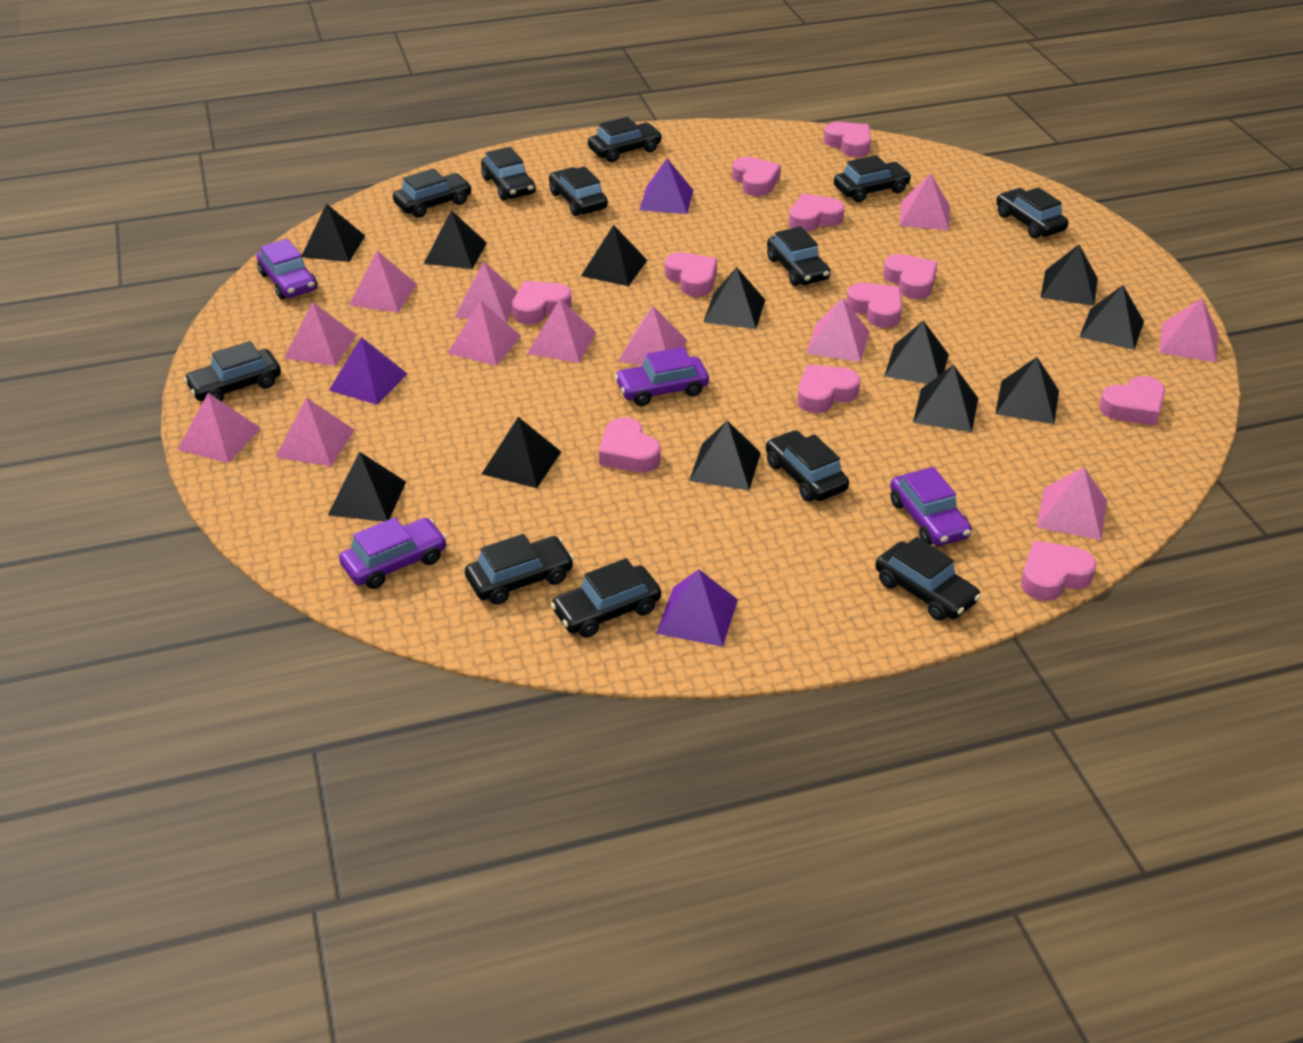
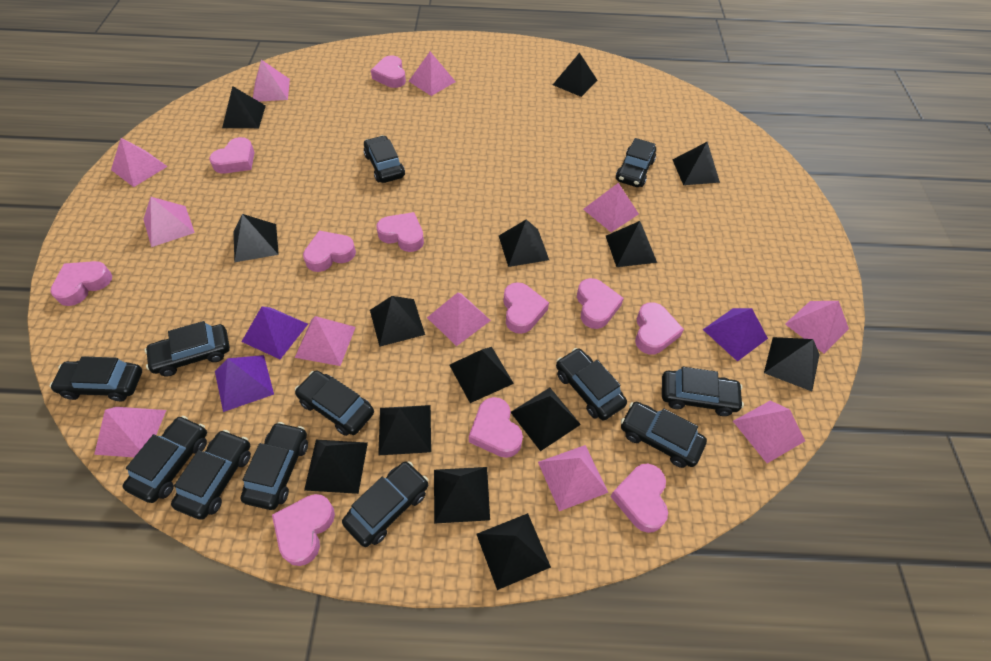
black pyramid: 12 -> 14
pink pyramid: 12 -> 11
purple car: 4 -> 0

